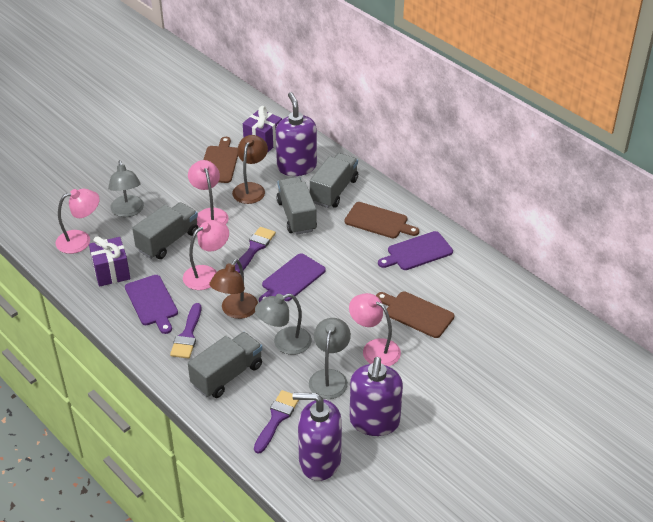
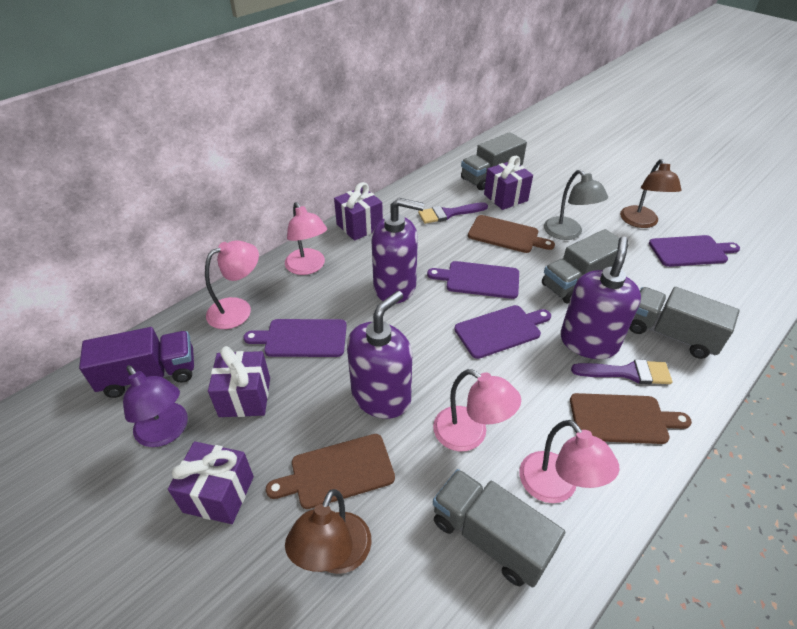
grey lamp: 3 -> 1
purple brush: 3 -> 2
purple cutting board: 3 -> 4
purple gift: 2 -> 4
purple lamp: 0 -> 1
purple truck: 0 -> 1

